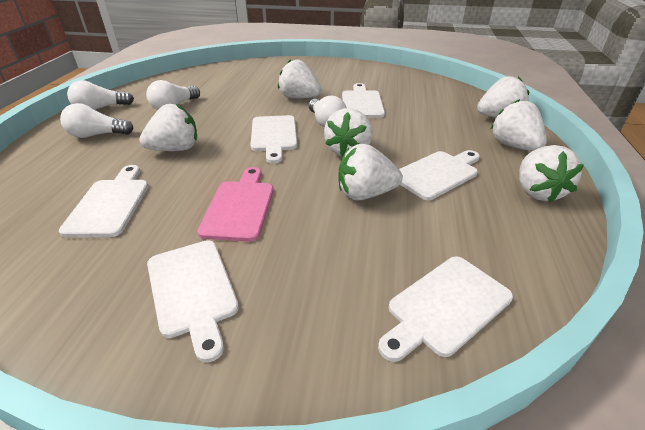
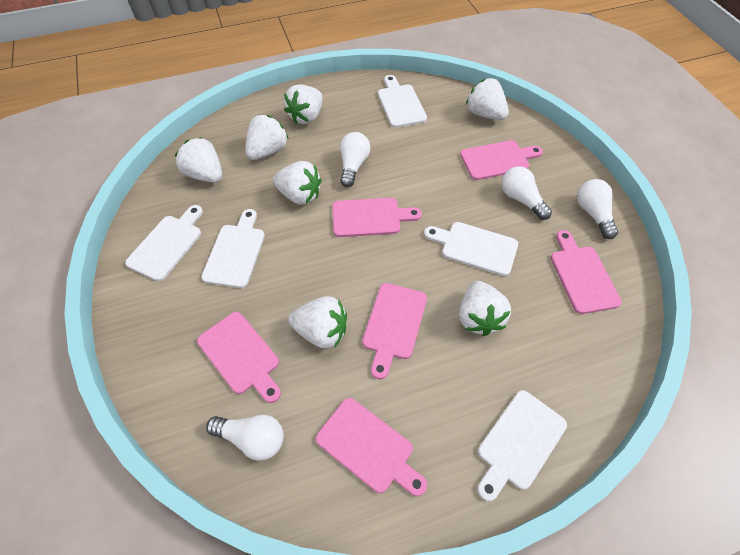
pink cutting board: 1 -> 6
white cutting board: 6 -> 5

